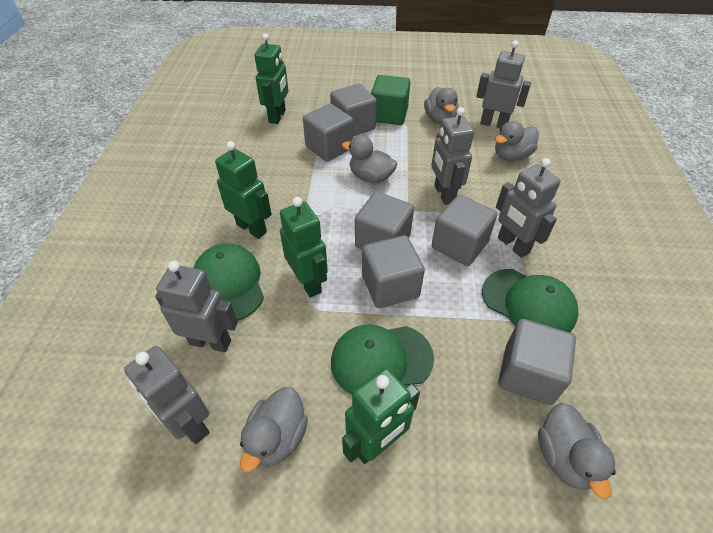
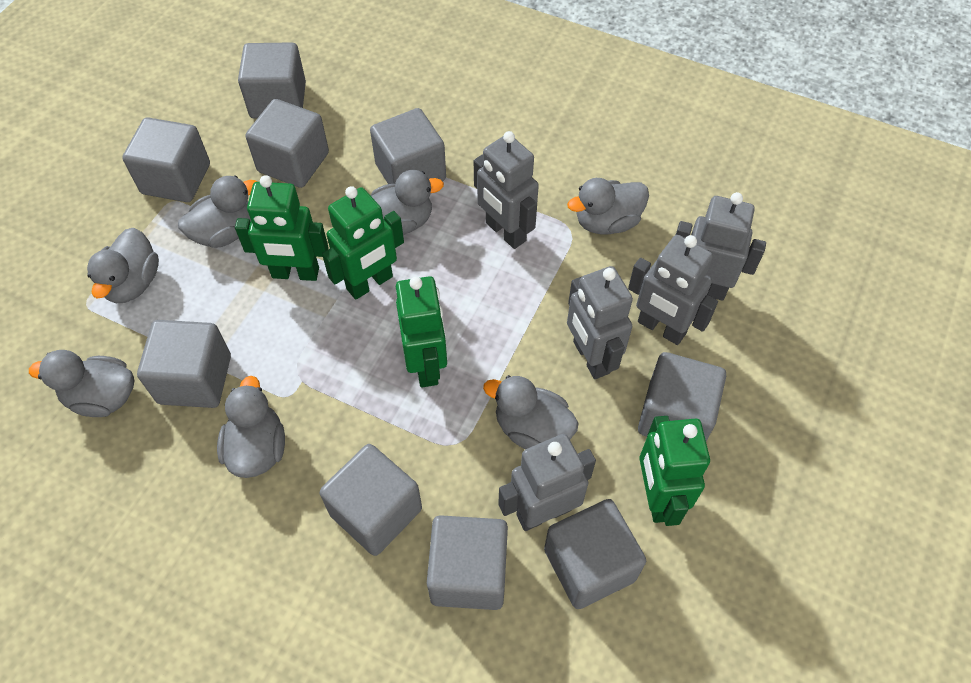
green cap: 3 -> 0
green cube: 1 -> 0
grey cube: 6 -> 9
grey duck: 5 -> 7

